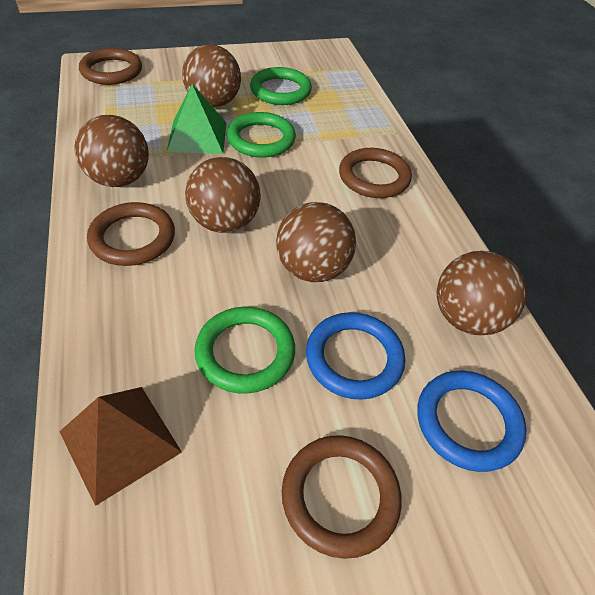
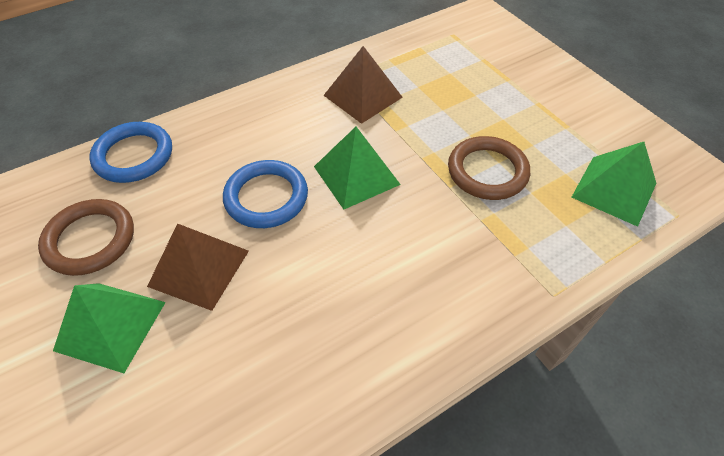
brown ball: 5 -> 0
brown pyramid: 1 -> 2
brown ring: 4 -> 2
green pyramid: 1 -> 3
green ring: 3 -> 0

